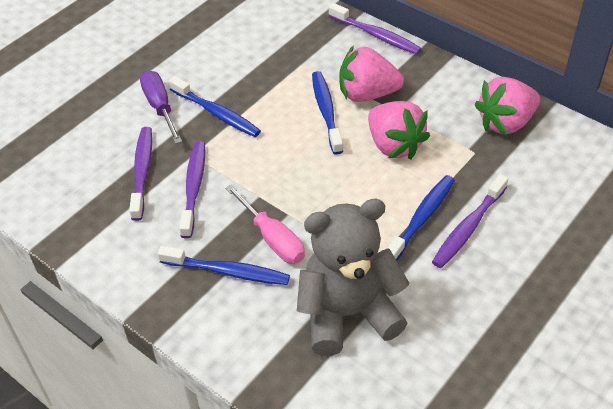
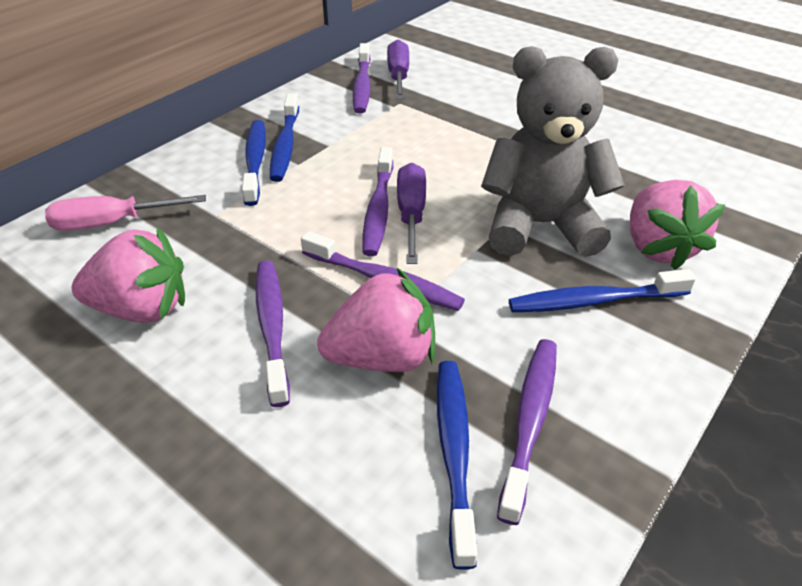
purple screwdriver: 1 -> 2
purple toothbrush: 4 -> 5

